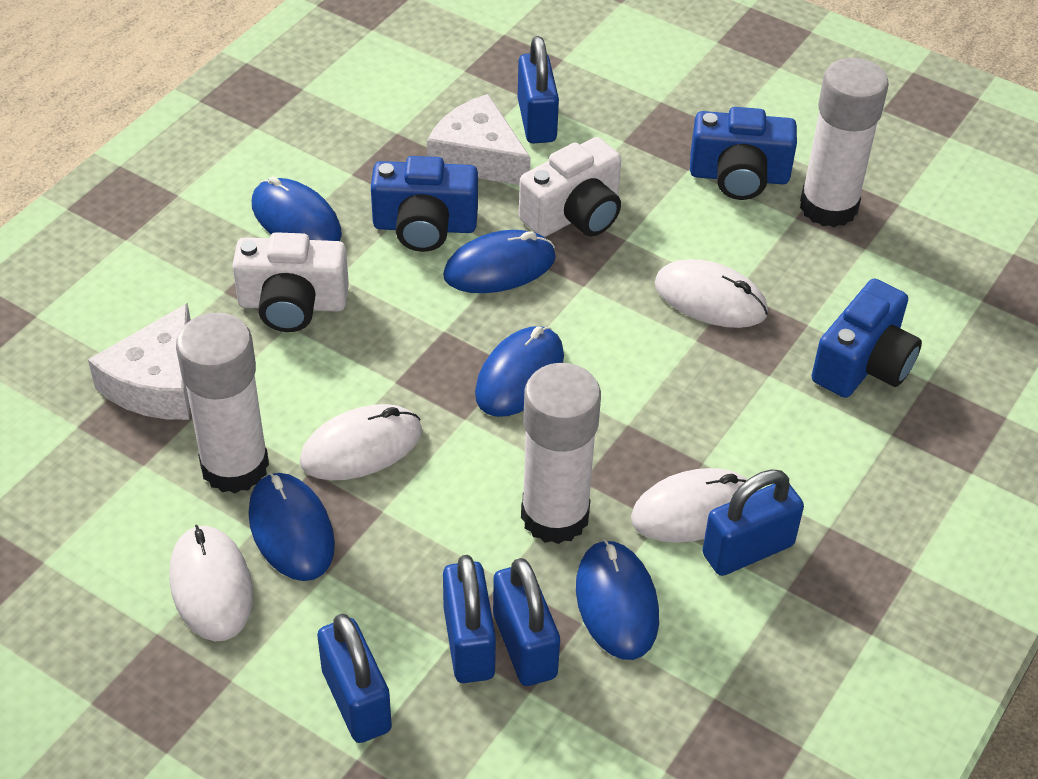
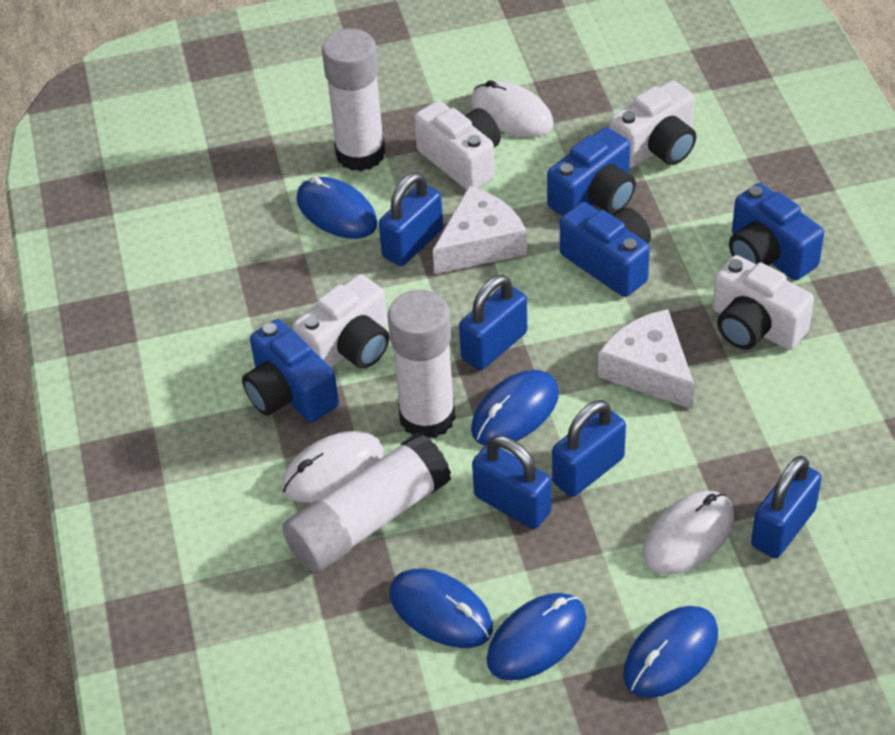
blue camera: 3 -> 4
white camera: 2 -> 4
white mouse: 4 -> 3

